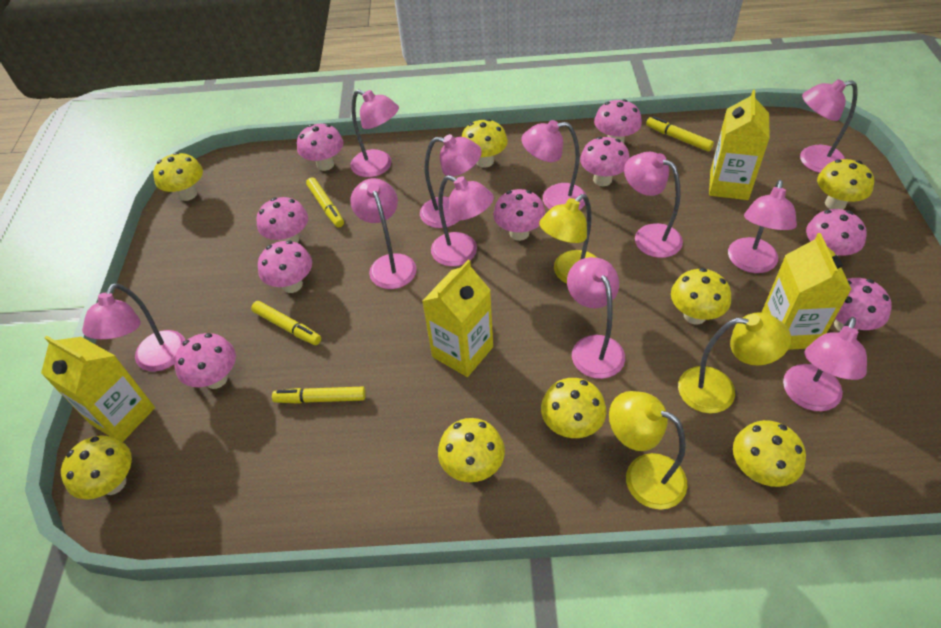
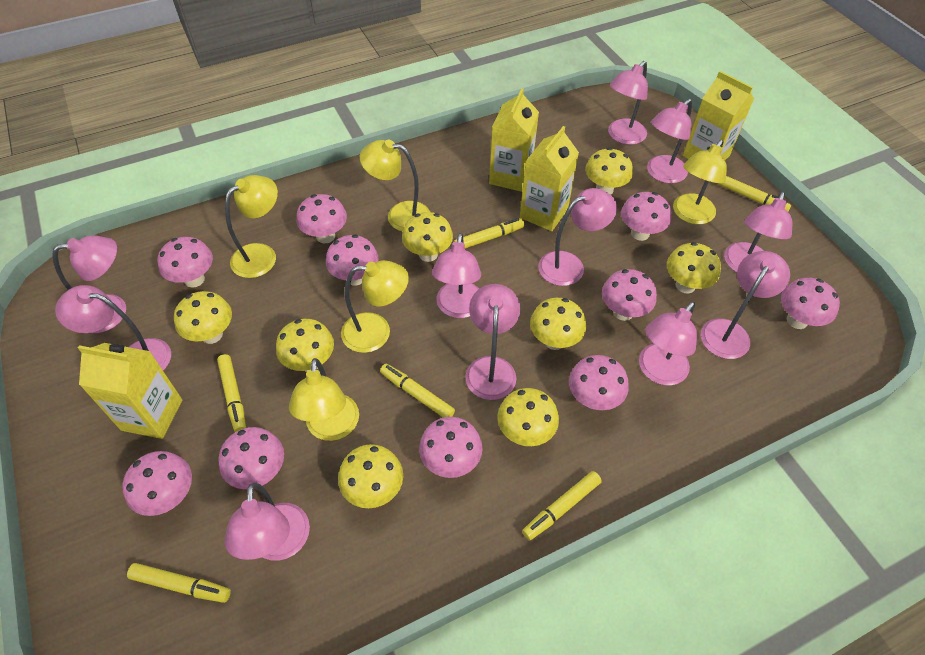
pink mushroom: 9 -> 10
yellow lamp: 3 -> 5
yellow marker: 4 -> 6

